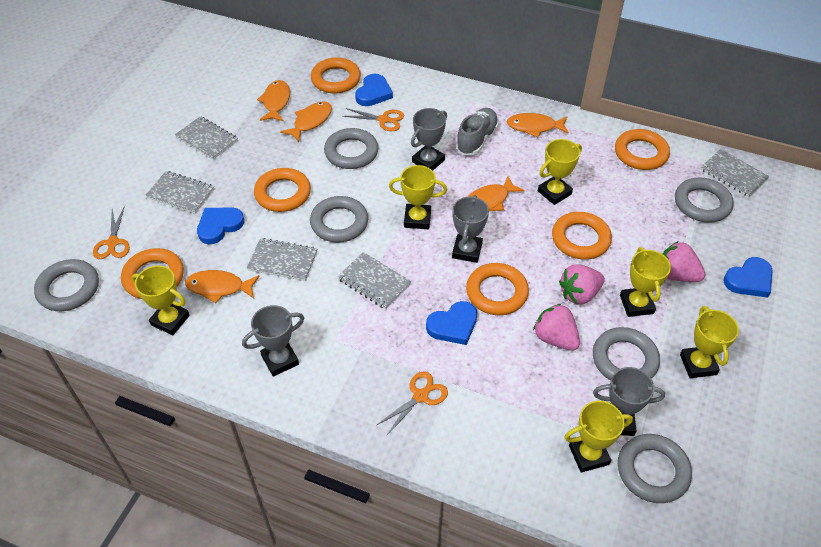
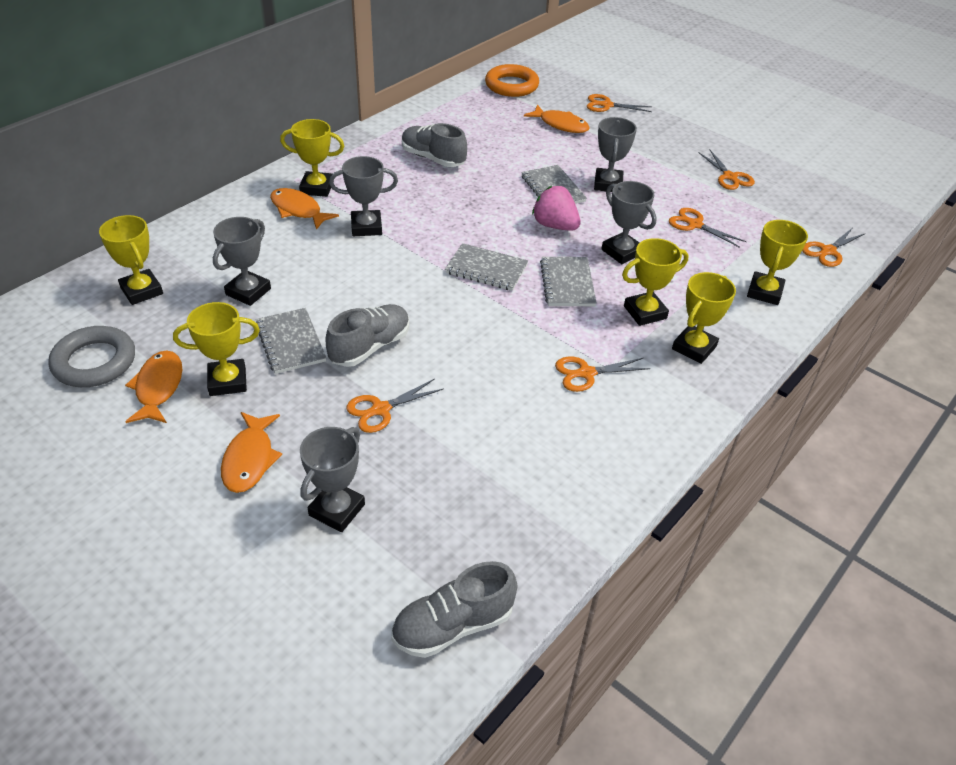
blue heart: 4 -> 0
grey notebook: 5 -> 4
grey ring: 6 -> 1
grey shoe: 1 -> 3
grey trophy: 4 -> 5
orange fish: 5 -> 4
orange ring: 6 -> 1
orange scissors: 3 -> 6
pink strawberry: 3 -> 1

